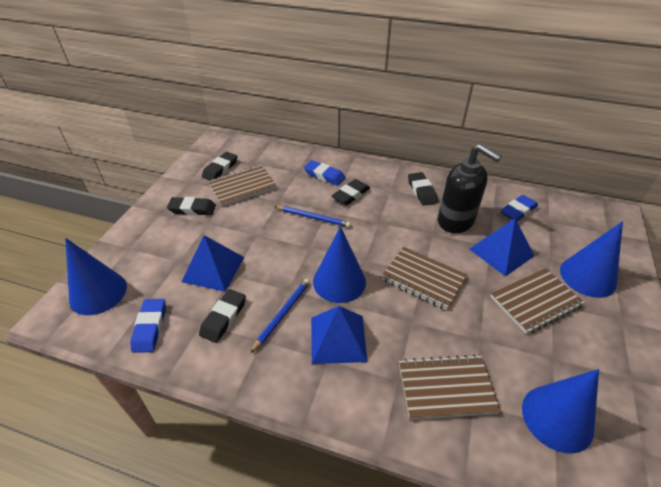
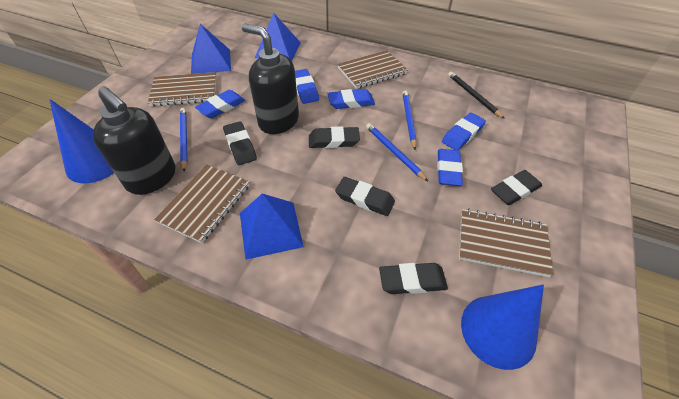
black pencil: 0 -> 1
black soap dispenser: 1 -> 2
blue cone: 4 -> 2
blue eraser: 3 -> 5
blue pencil: 2 -> 3

